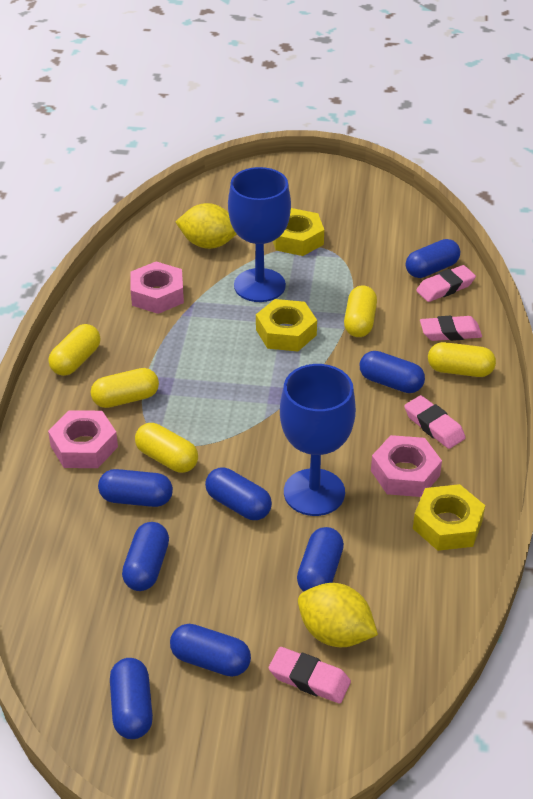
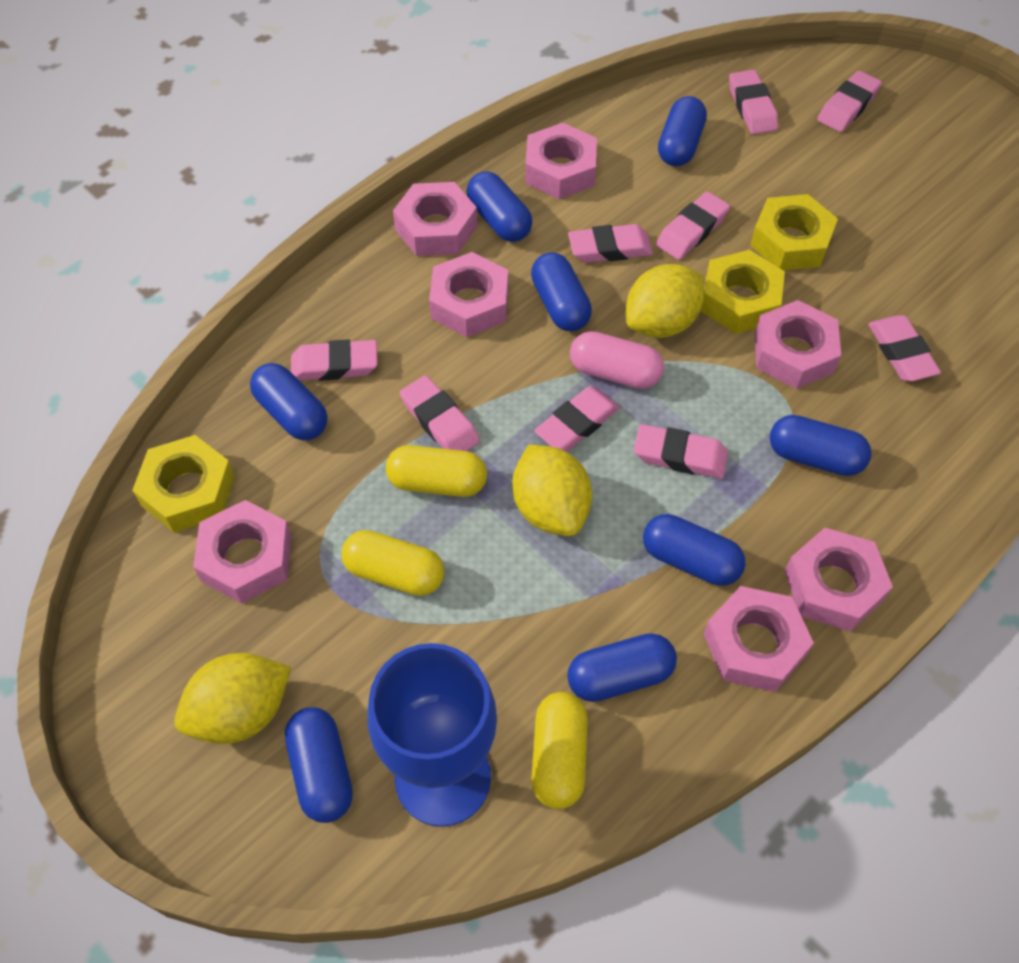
blue goblet: 2 -> 1
pink capsule: 0 -> 1
pink eraser: 4 -> 9
pink nut: 3 -> 7
yellow capsule: 5 -> 3
yellow lemon: 2 -> 3

